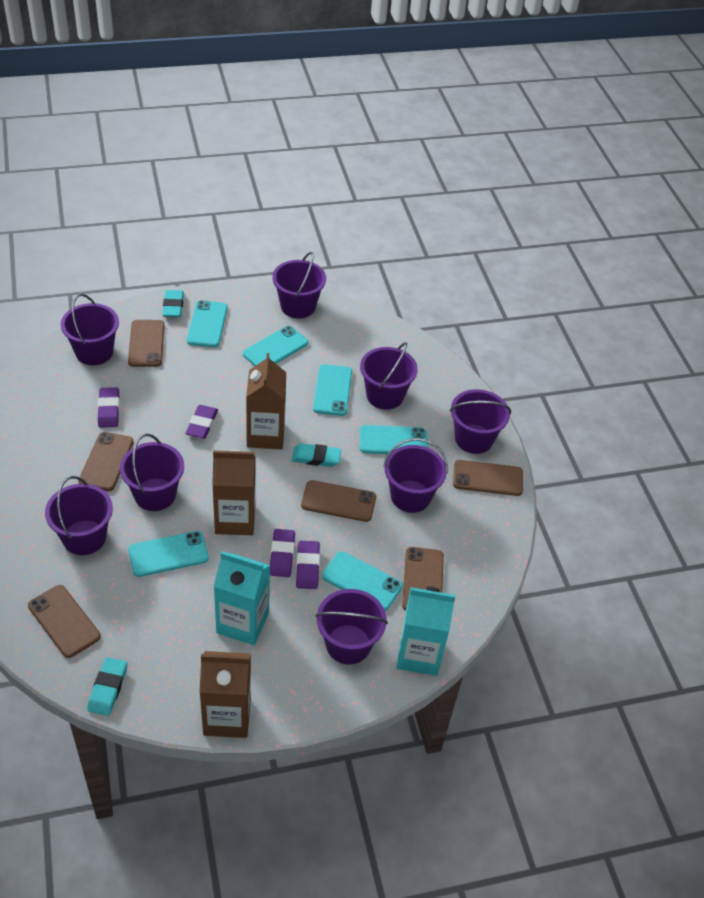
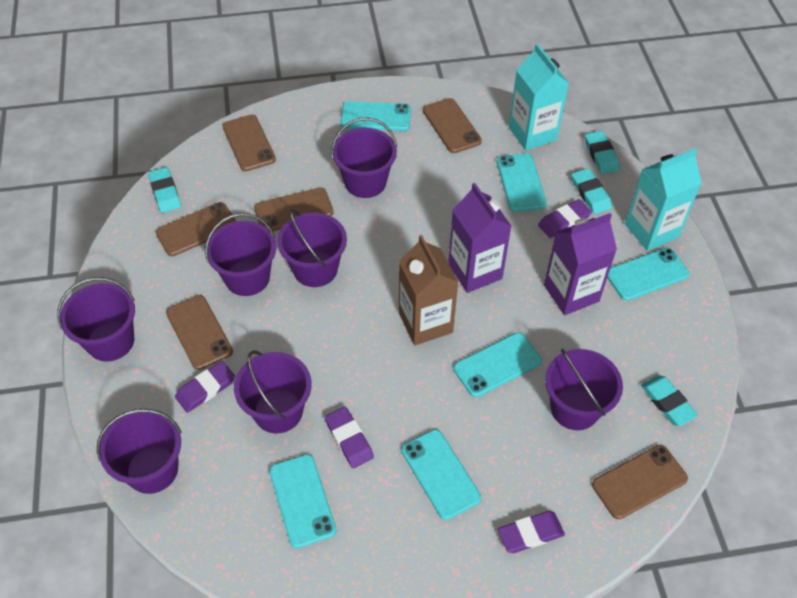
brown carton: 3 -> 1
purple bucket: 8 -> 7
purple carton: 0 -> 2
turquoise eraser: 3 -> 4

